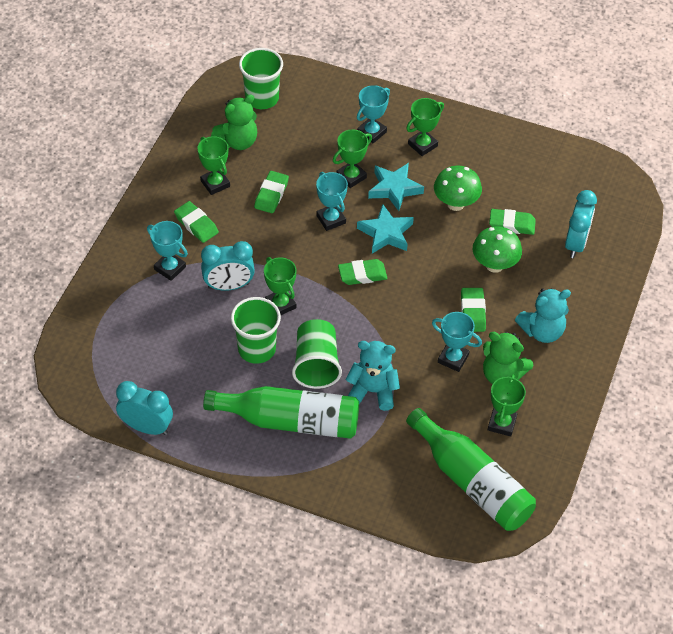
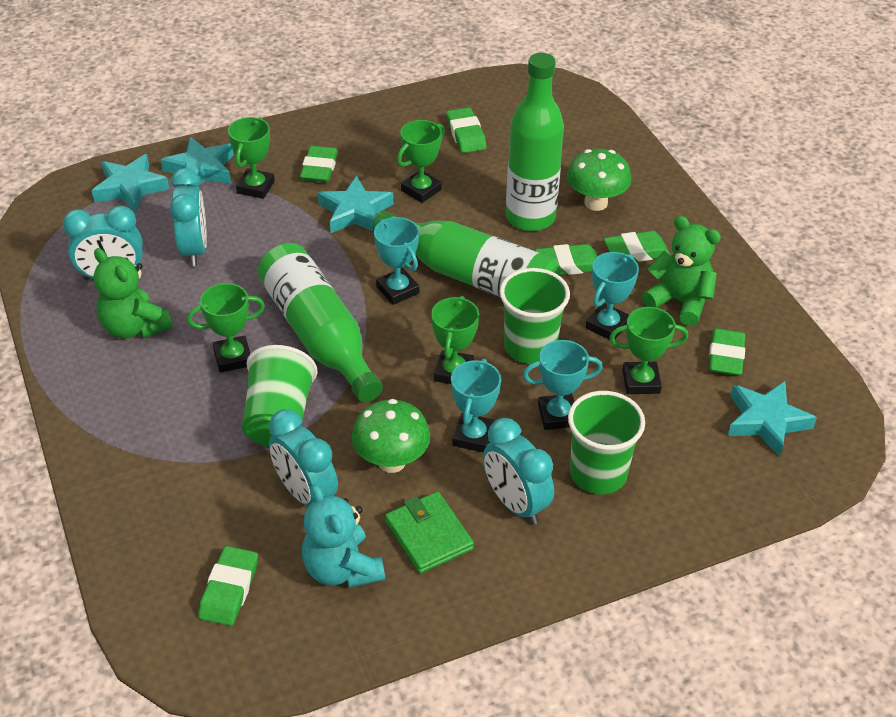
green bottle: 2 -> 3
green eraser: 5 -> 6
green wallet: 0 -> 1
turquoise clock: 3 -> 4
turquoise star: 2 -> 4
turquoise teddy bear: 2 -> 1

